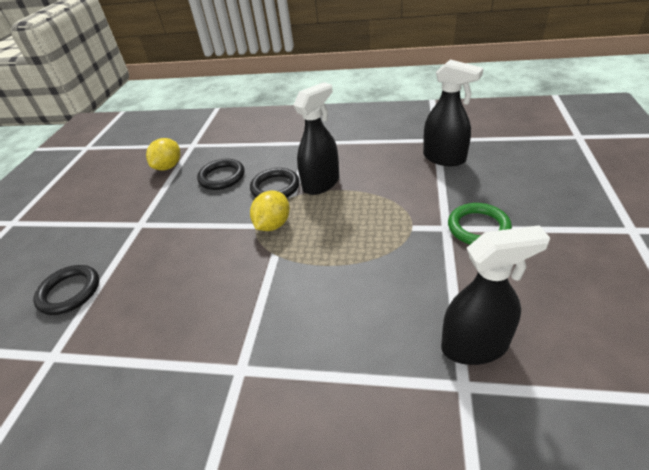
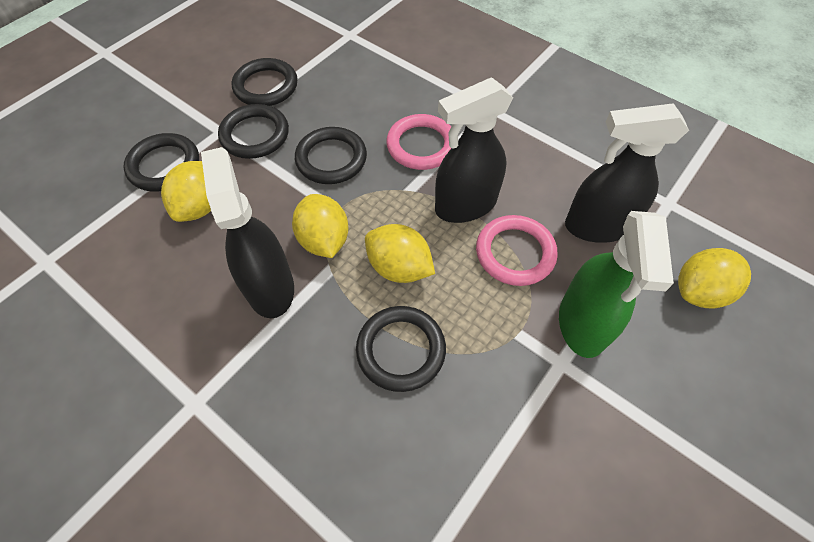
black ring: 3 -> 5
green ring: 1 -> 0
green spray bottle: 0 -> 1
pink ring: 0 -> 2
yellow lemon: 2 -> 4

